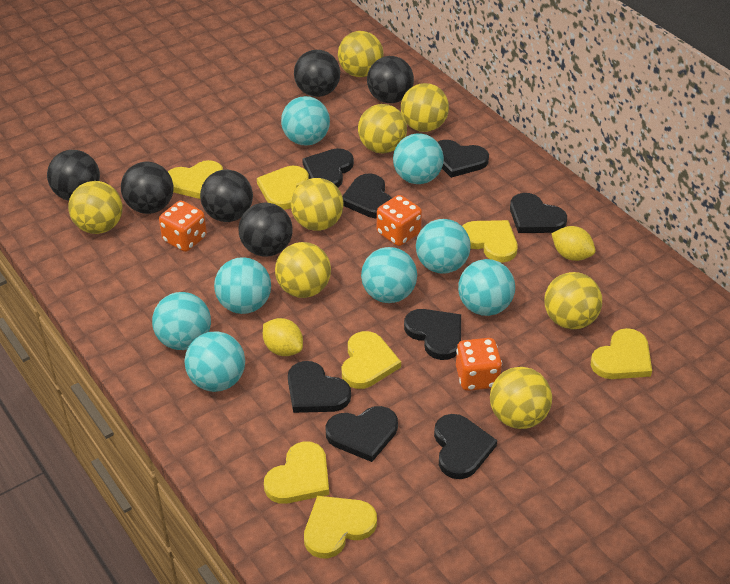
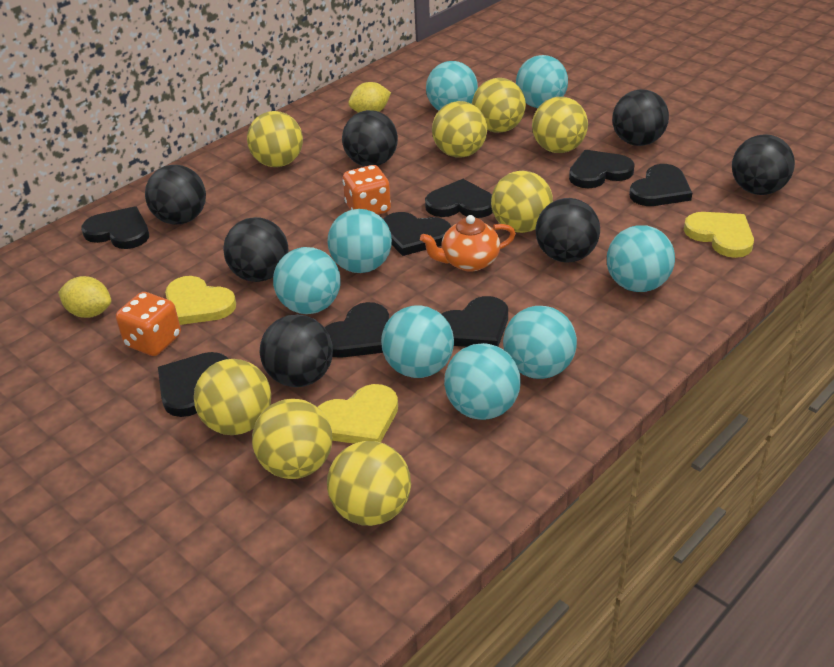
black ball: 6 -> 7
orange dice: 3 -> 2
orange teapot: 0 -> 1
yellow heart: 7 -> 3

